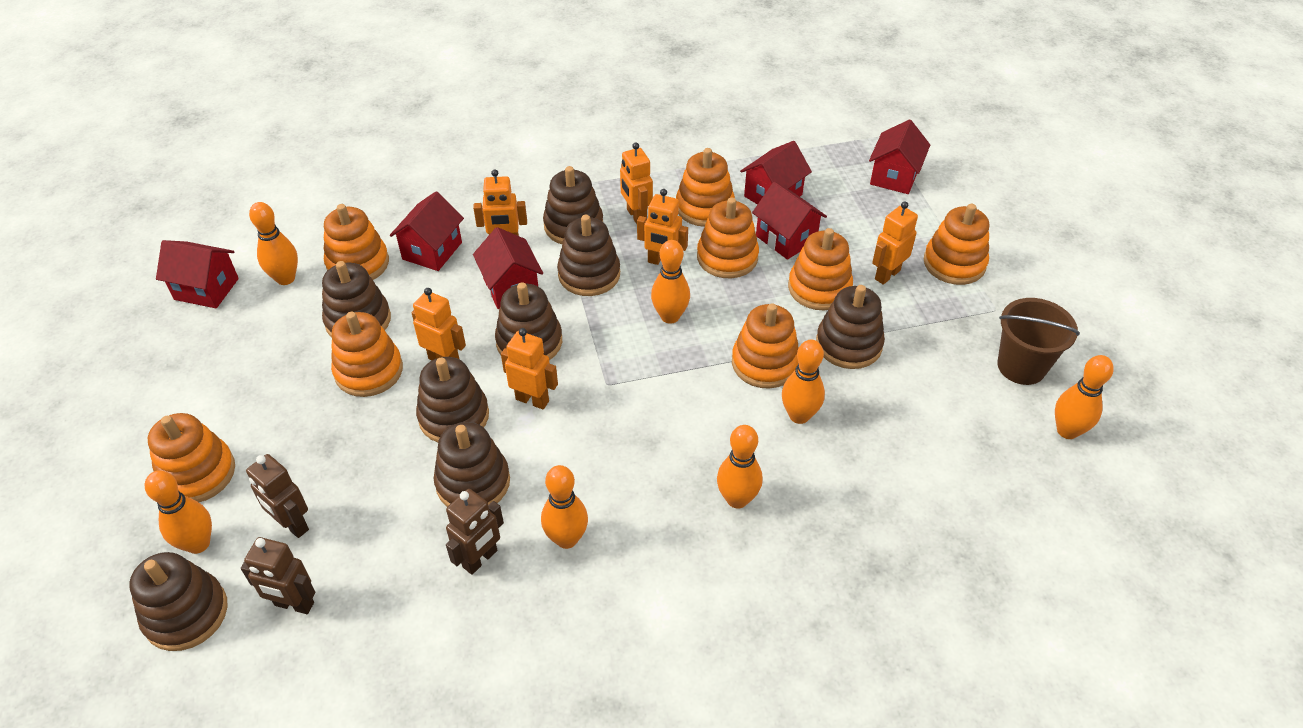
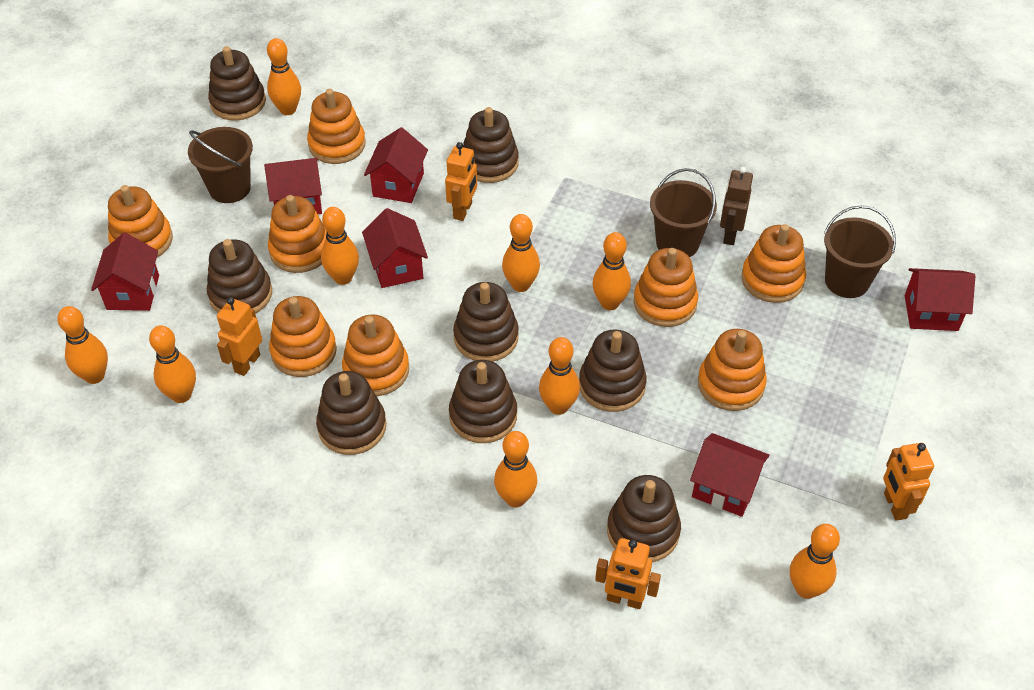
brown bucket: 1 -> 3
brown robot: 3 -> 1
orange bowling pin: 7 -> 9
orange robot: 6 -> 4

